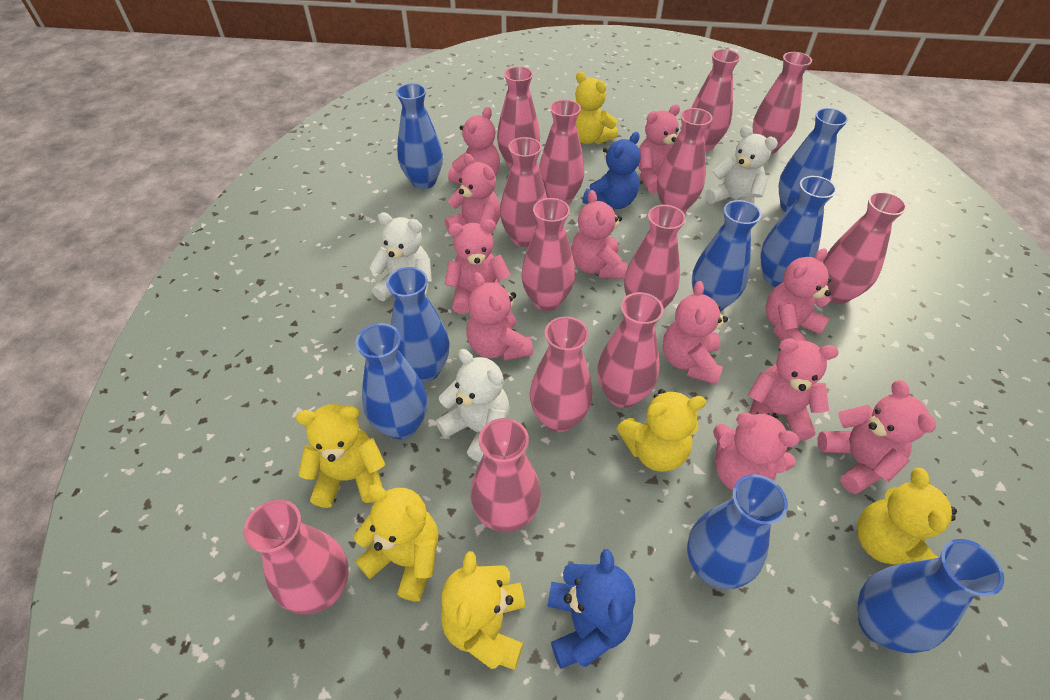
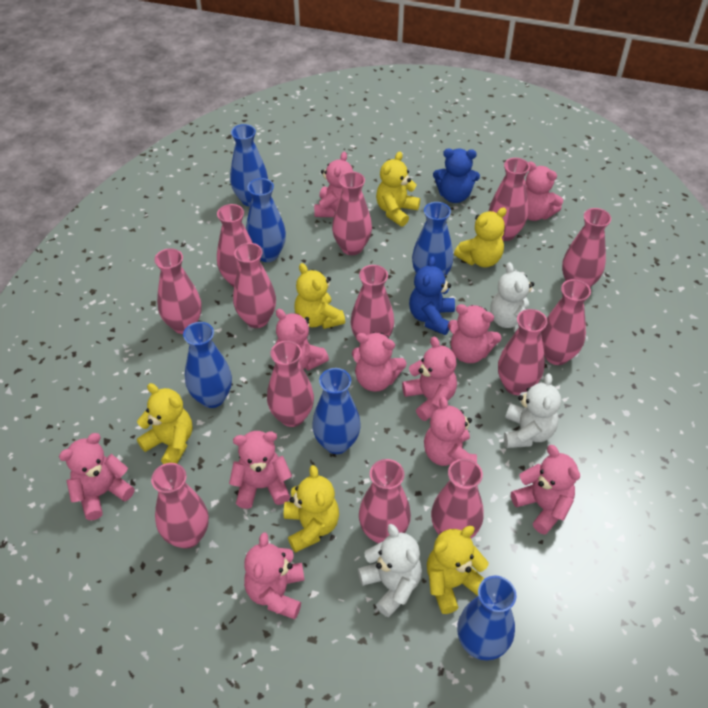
blue vase: 8 -> 6

